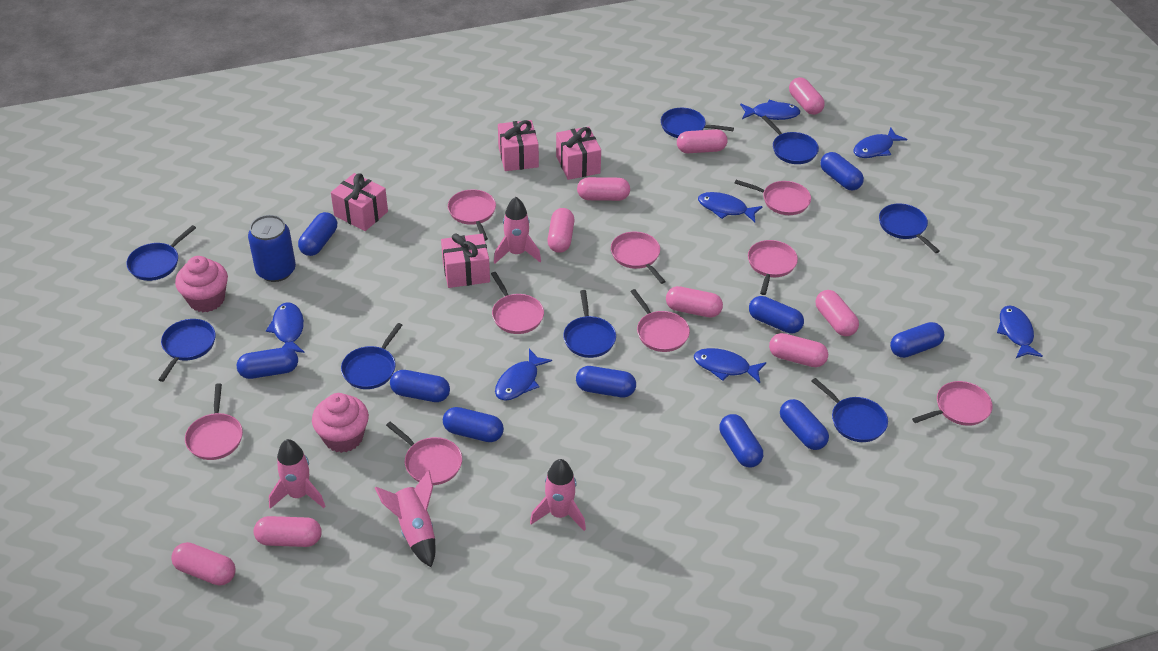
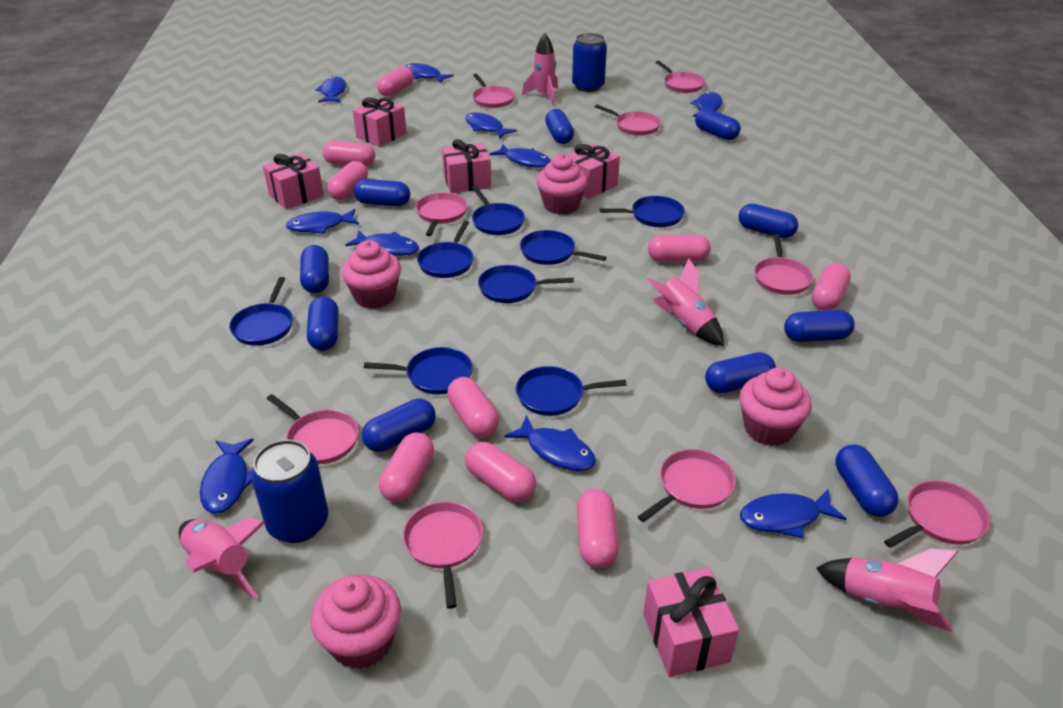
blue can: 1 -> 2
blue fish: 7 -> 10
pink cupcake: 2 -> 4
pink gift: 4 -> 5

